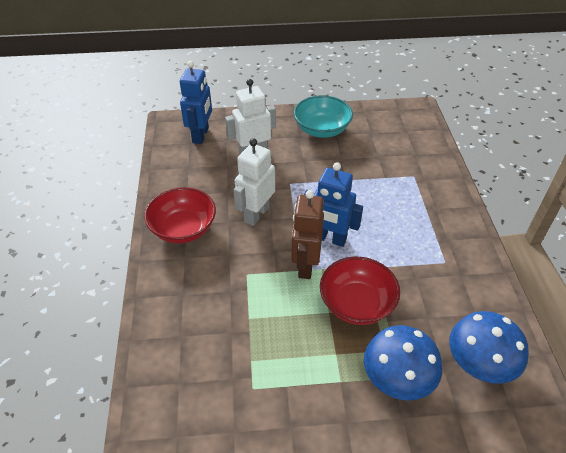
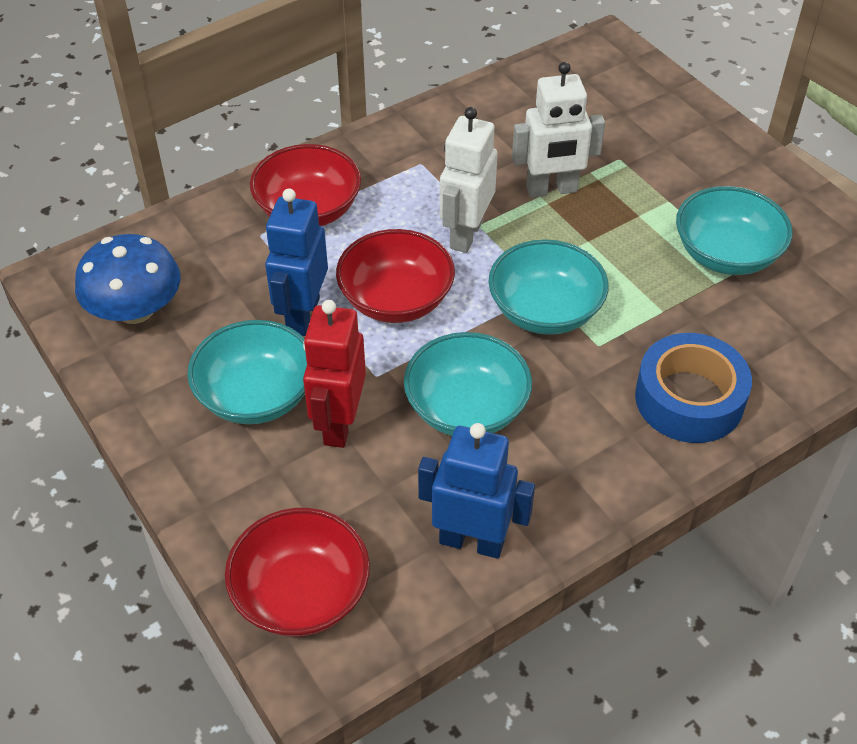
blue mushroom: 2 -> 1
blue tape: 0 -> 1
brown robot: 1 -> 0
red bowl: 2 -> 3
red robot: 0 -> 1
turquoise bowl: 1 -> 4

